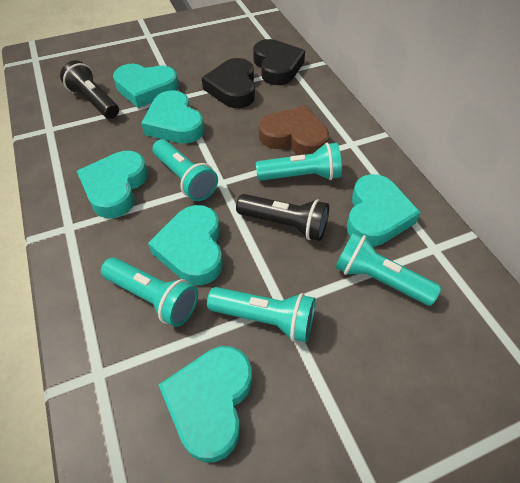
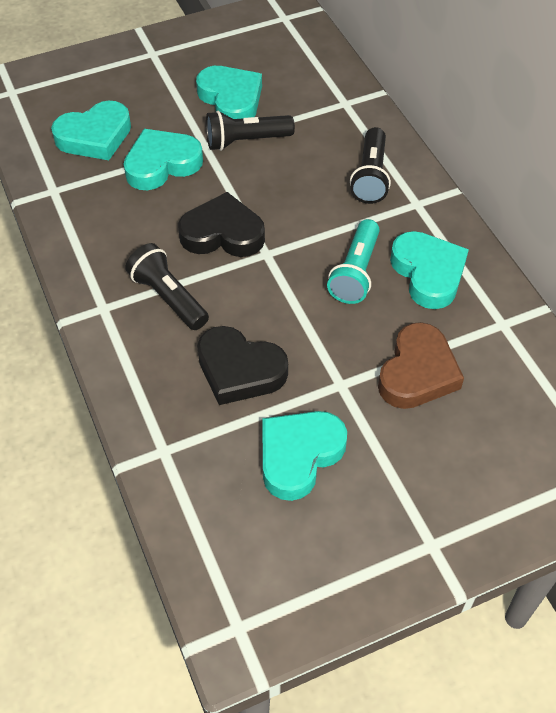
black flashlight: 2 -> 3
turquoise flashlight: 5 -> 1
turquoise heart: 6 -> 5

